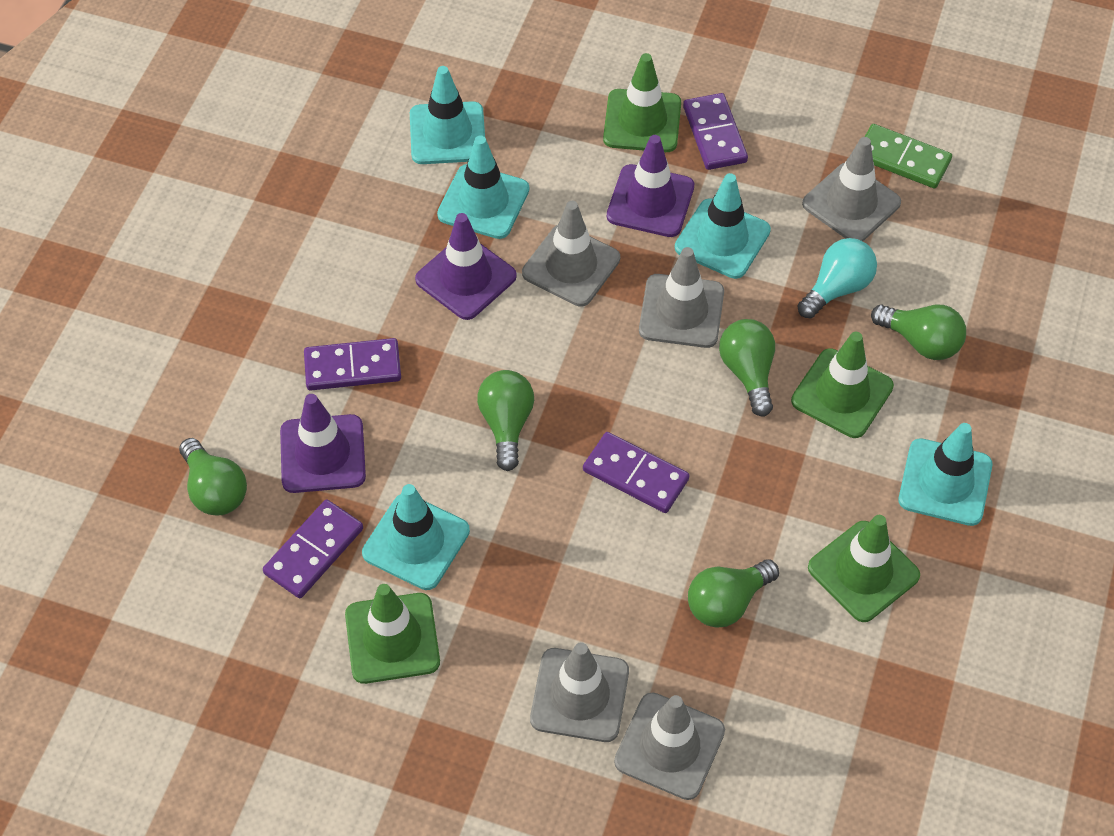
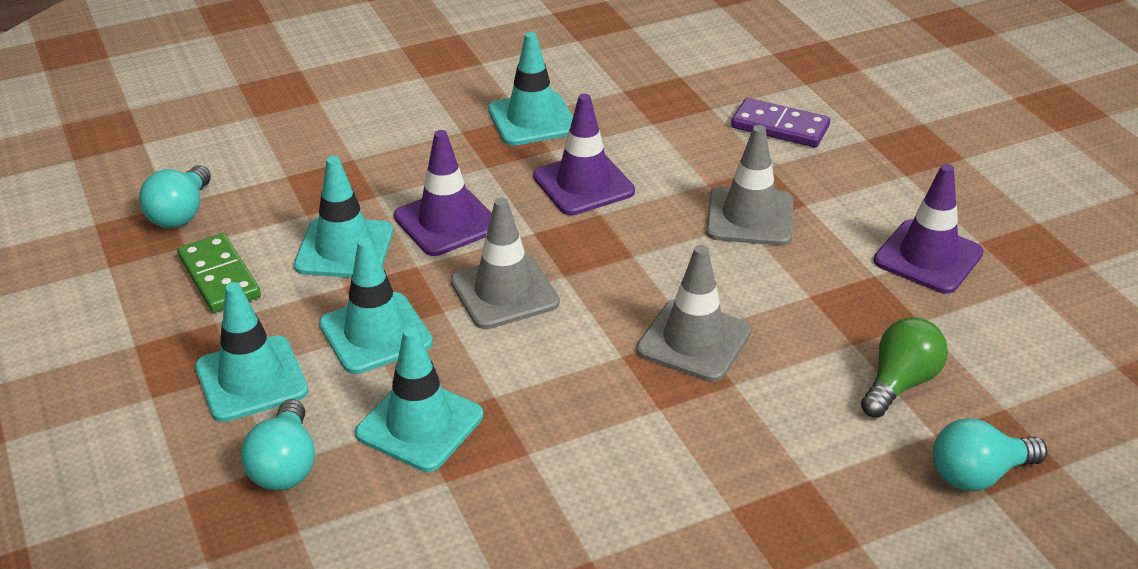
green light bulb: 5 -> 1
green traffic cone: 4 -> 0
grey traffic cone: 5 -> 3
purple domino: 4 -> 1
turquoise light bulb: 1 -> 3

